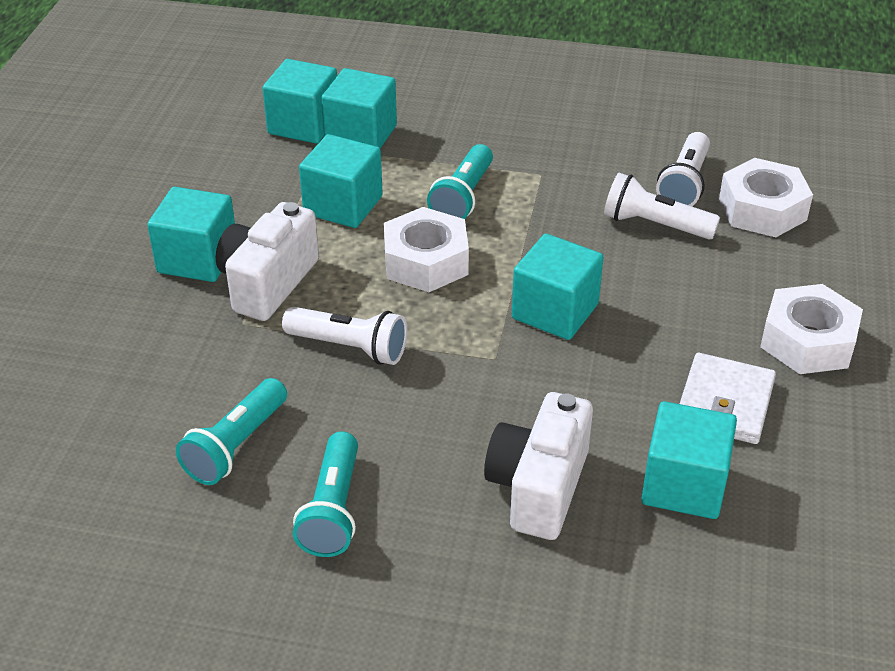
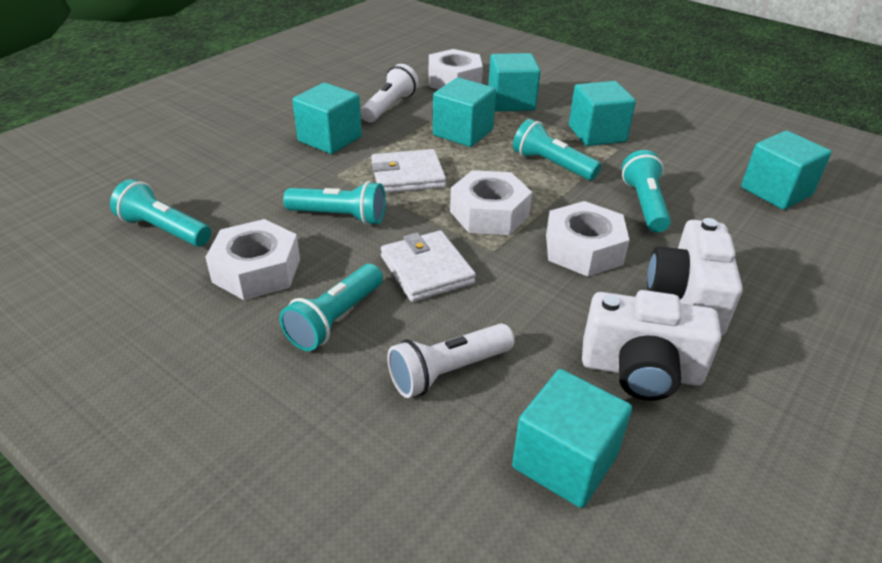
turquoise flashlight: 3 -> 5
white flashlight: 3 -> 2
white nut: 3 -> 4
white wallet: 1 -> 2

